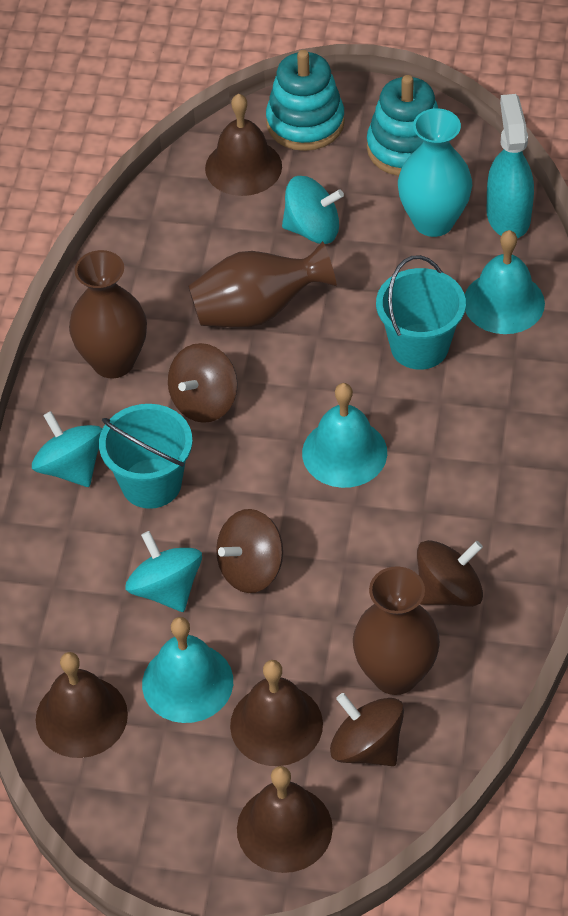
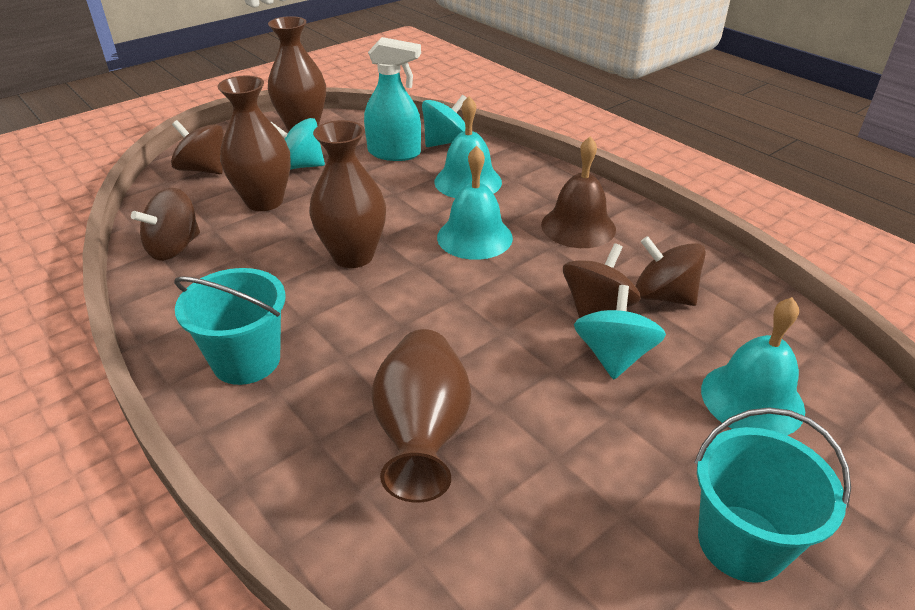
brown bell: 4 -> 1
brown vase: 3 -> 4
turquoise stacking toy: 2 -> 0
turquoise vase: 1 -> 0

